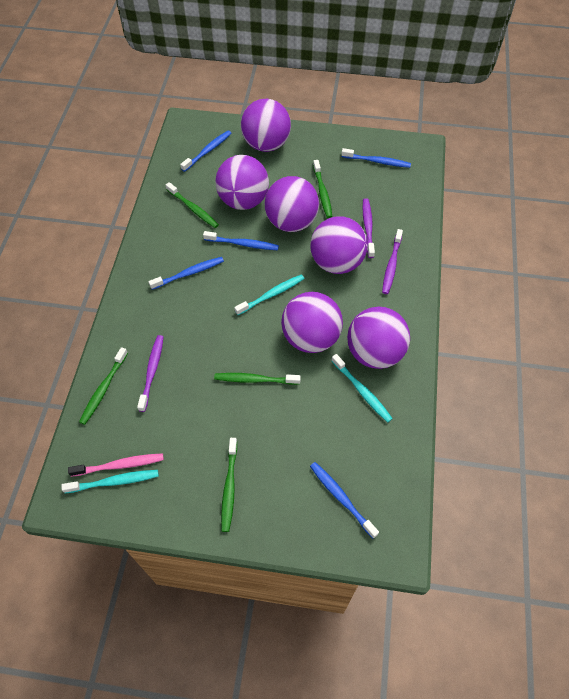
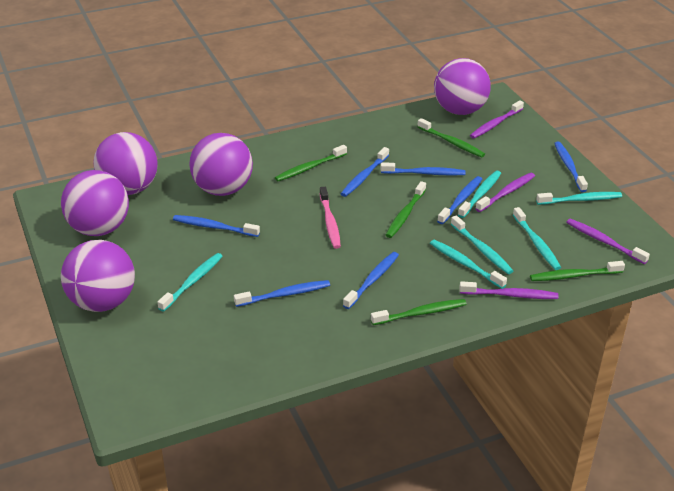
blue toothbrush: 5 -> 7
purple ball: 6 -> 5
purple toothbrush: 3 -> 4
turquoise toothbrush: 3 -> 6

